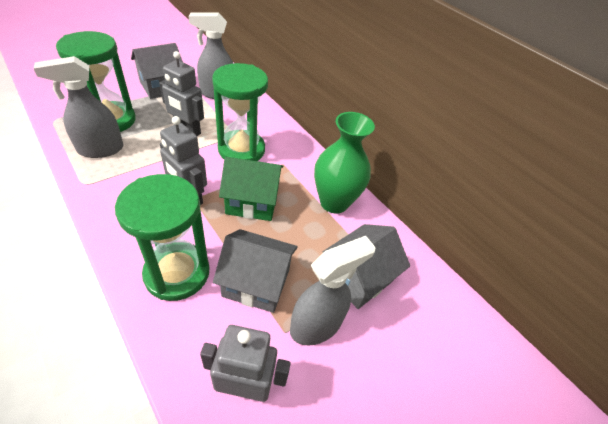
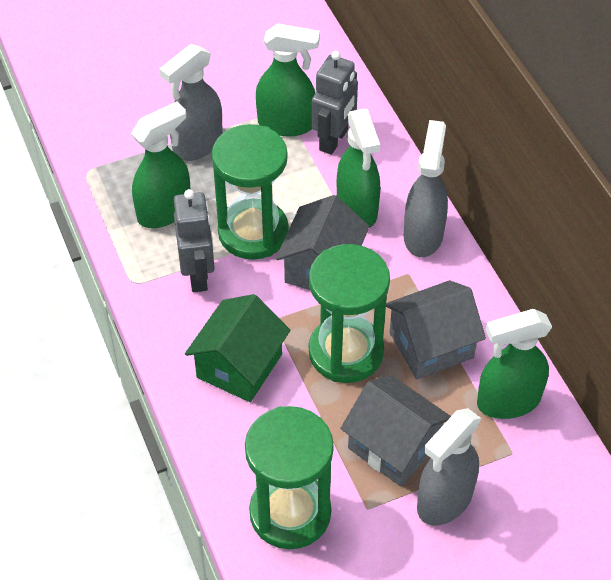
green spray bottle: 0 -> 4
green vase: 1 -> 0
grey robot: 3 -> 2

